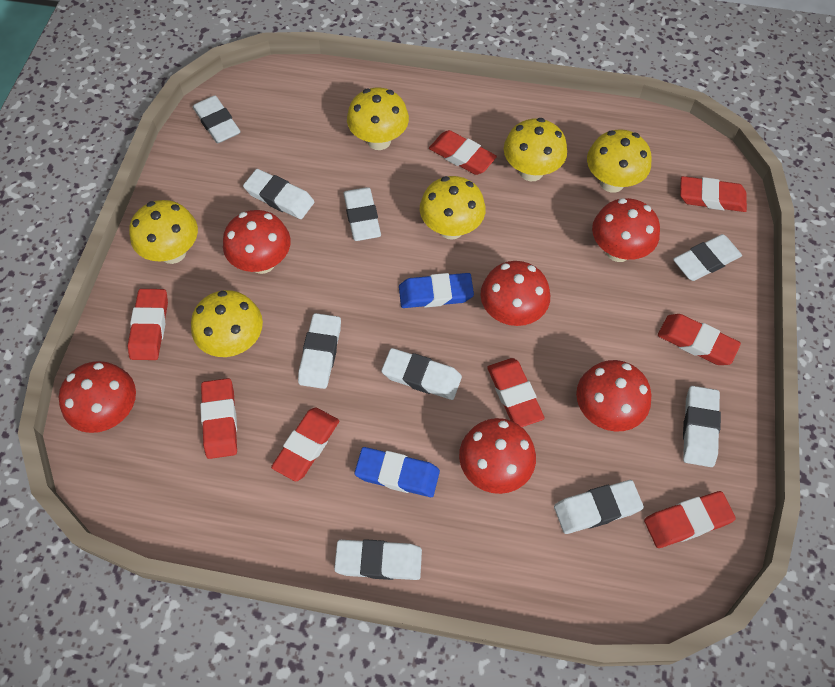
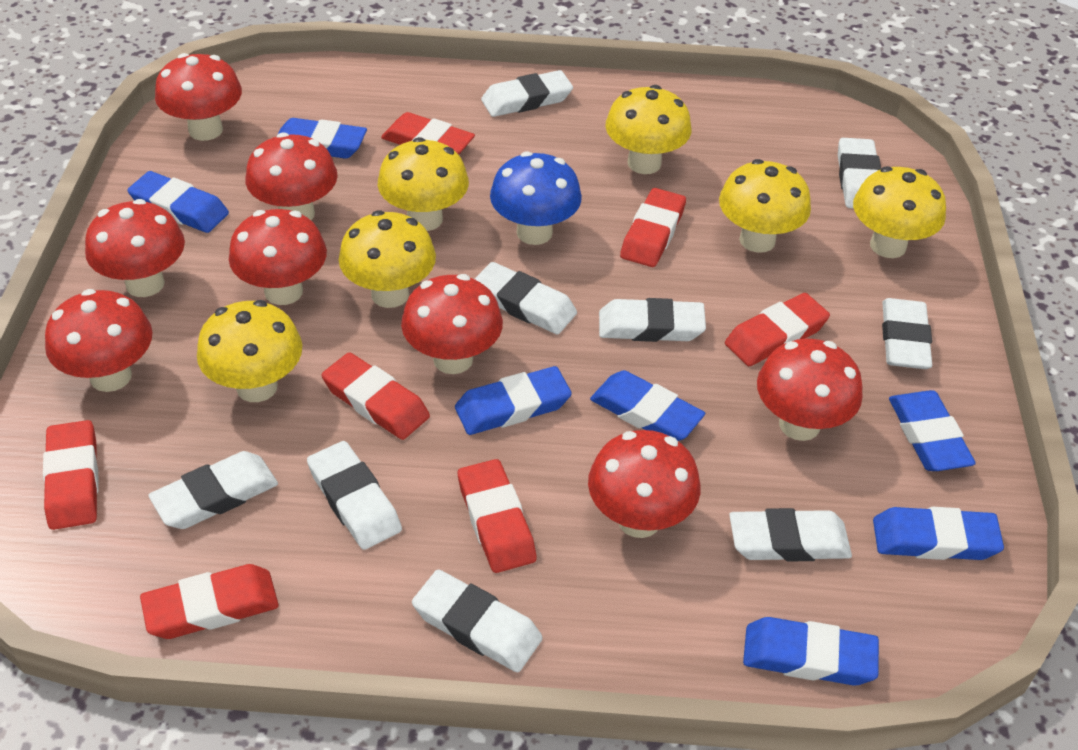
blue eraser: 2 -> 7
blue mushroom: 0 -> 1
red eraser: 8 -> 7
red mushroom: 6 -> 8

